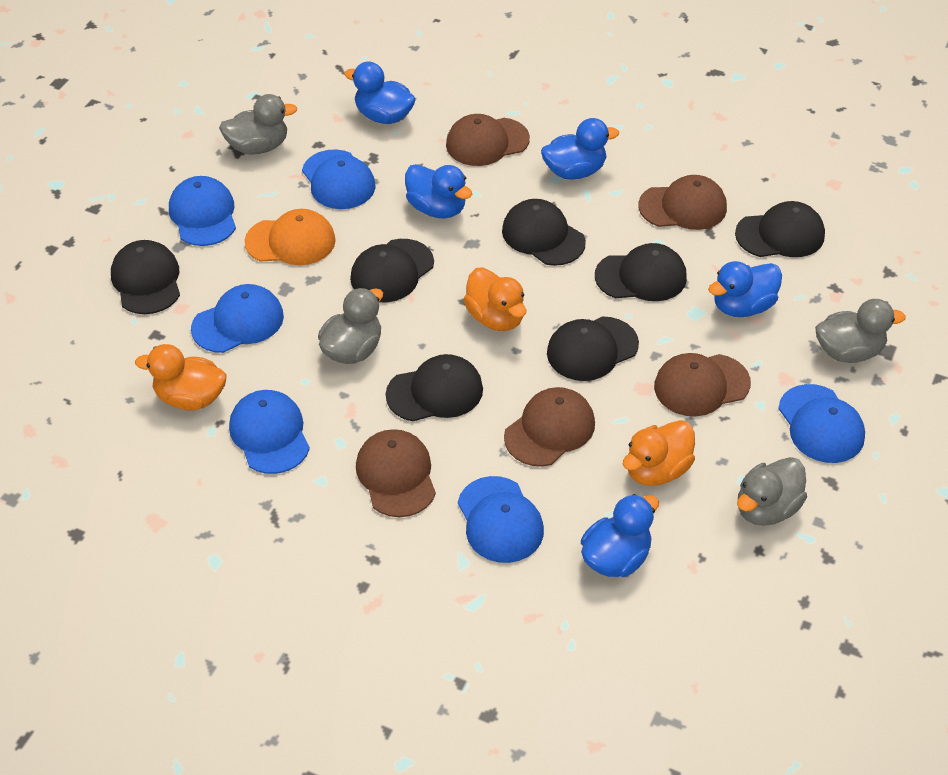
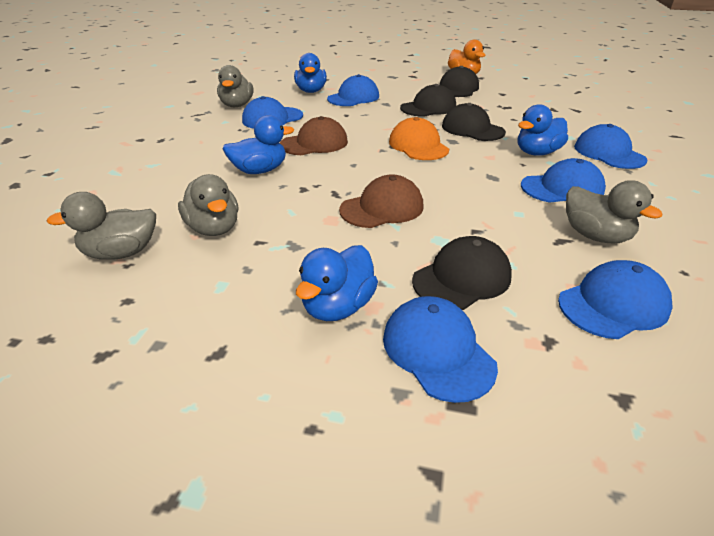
black cap: 7 -> 4
blue duck: 5 -> 4
brown cap: 5 -> 2
orange duck: 3 -> 1

